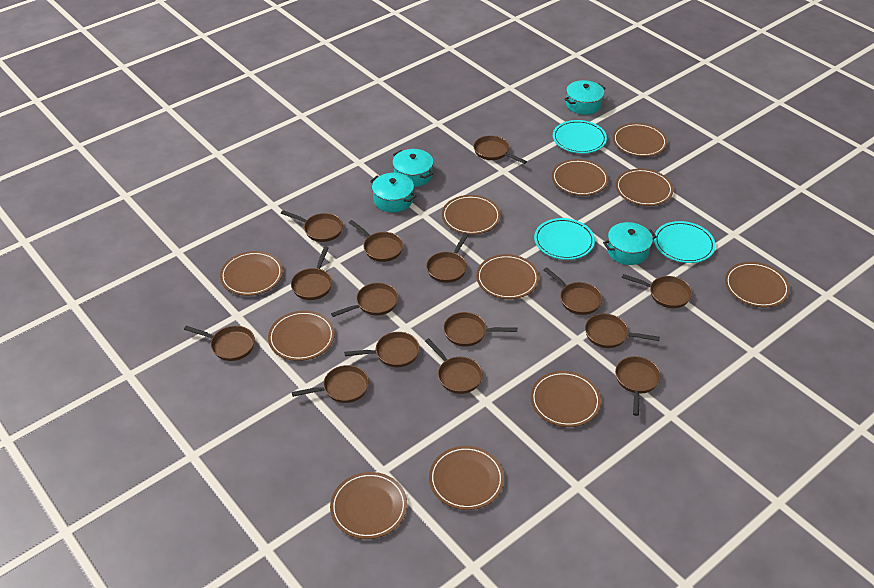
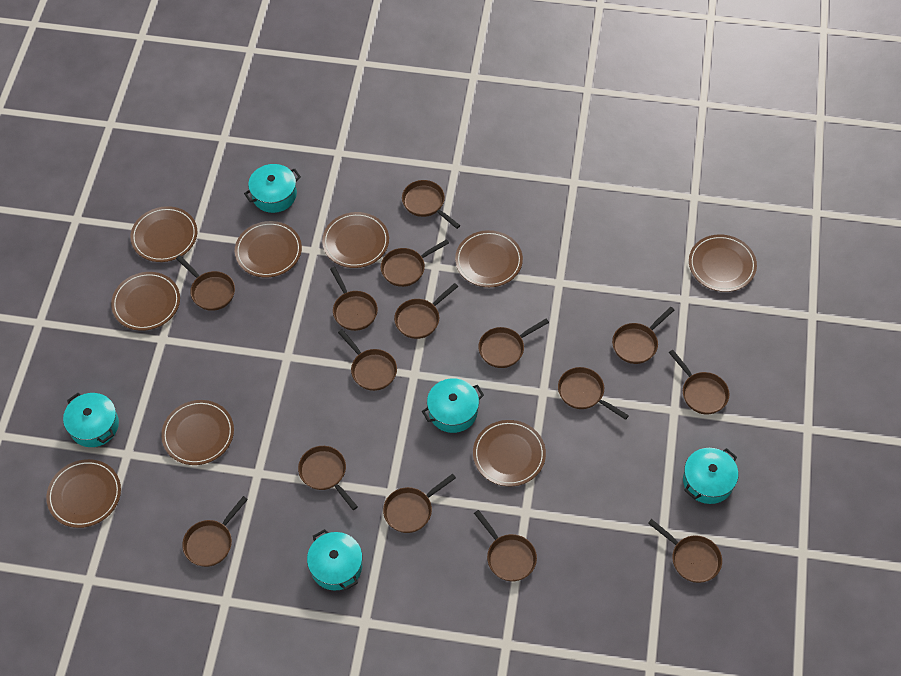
brown plate: 11 -> 9
turquoise plate: 3 -> 0
turquoise pot: 4 -> 5

